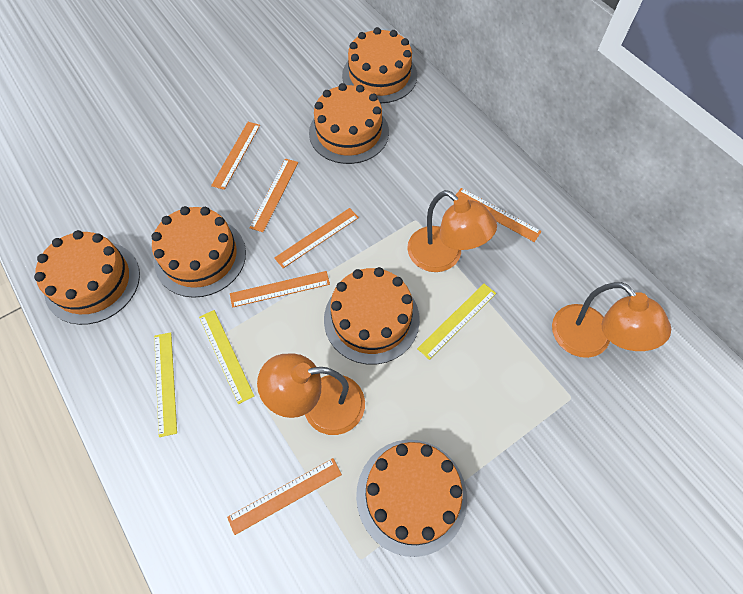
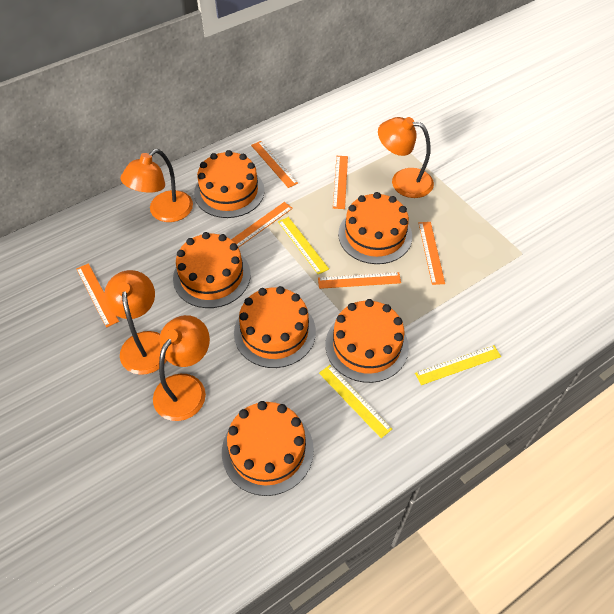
orange lamp: 3 -> 4

